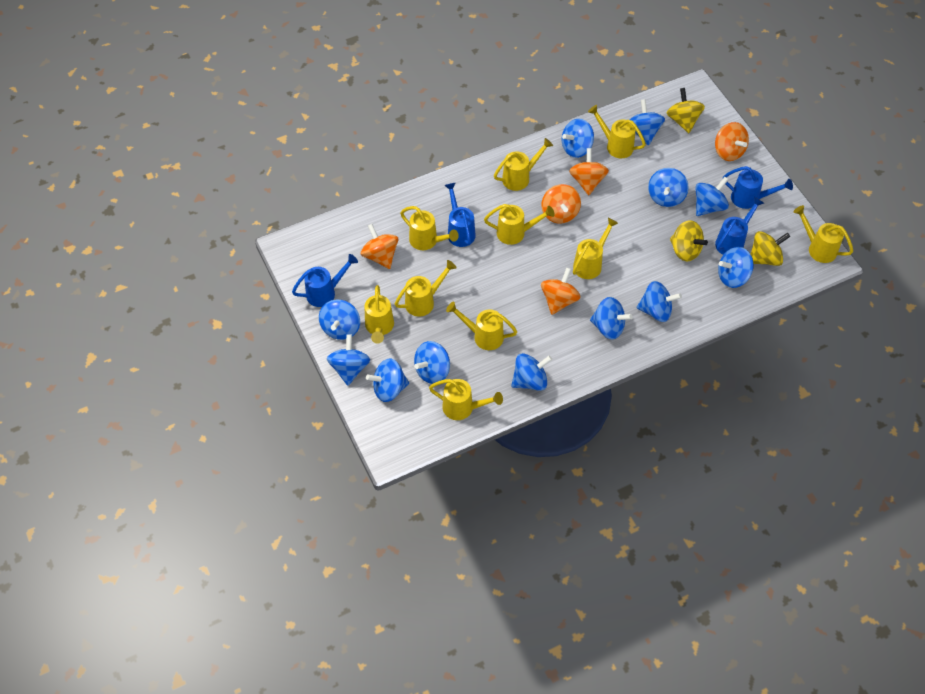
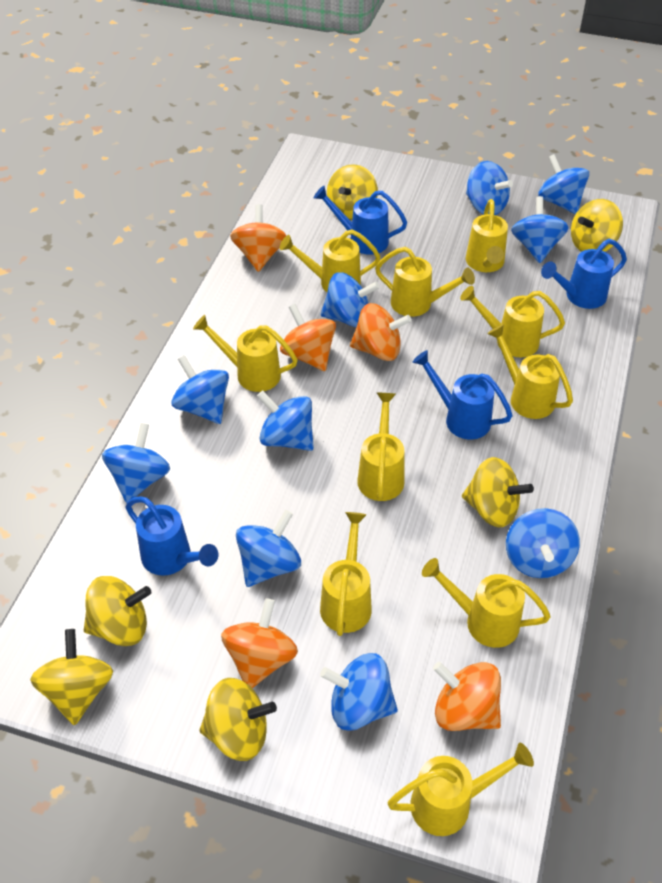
blue spinning top: 12 -> 10
yellow spinning top: 3 -> 6

